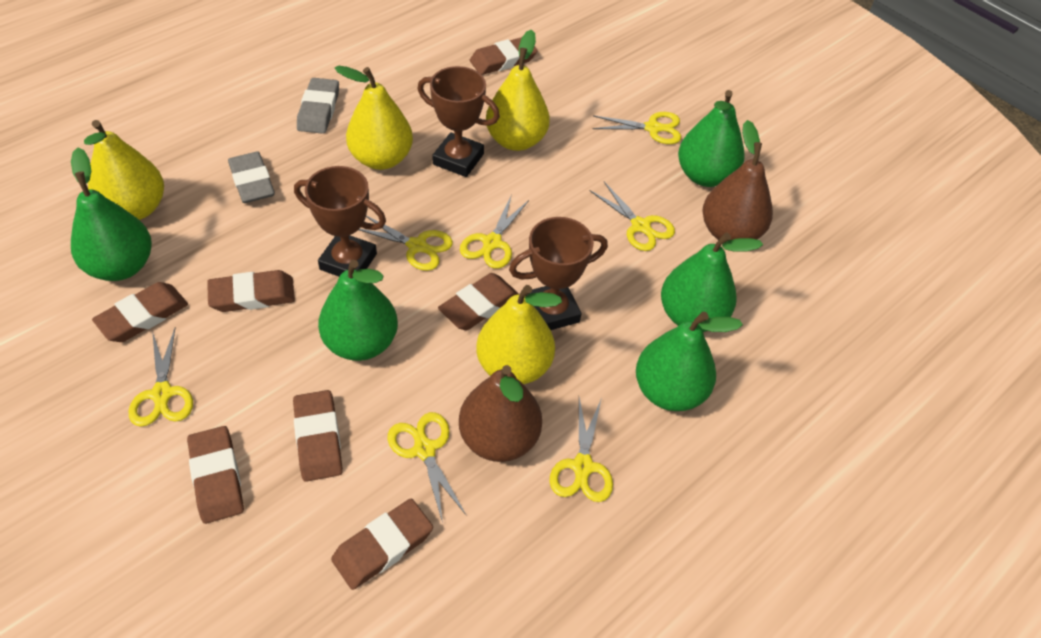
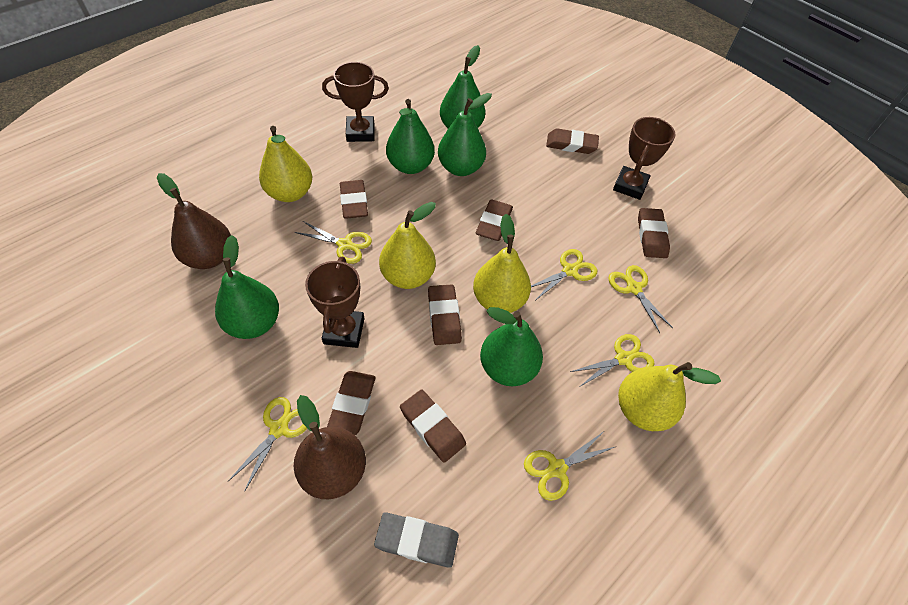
grey eraser: 2 -> 1
yellow scissors: 7 -> 6

